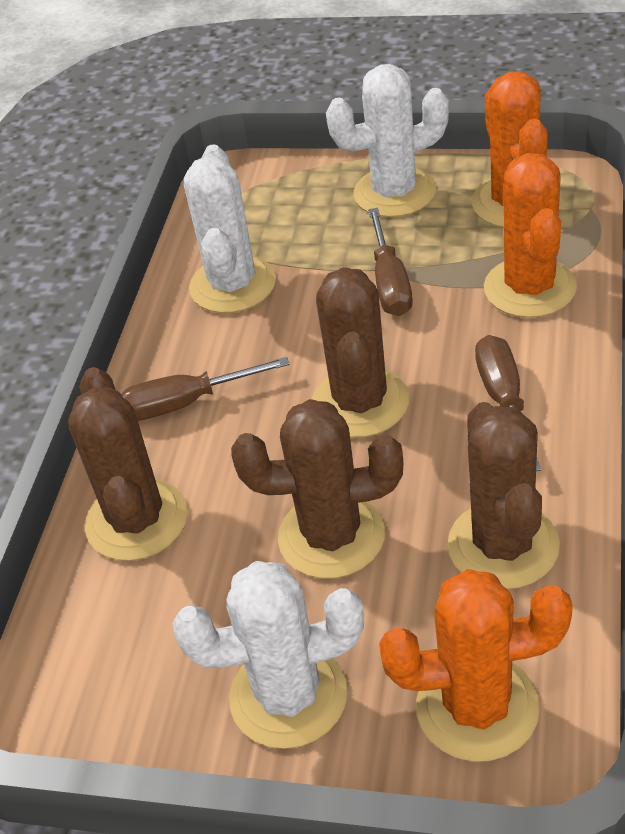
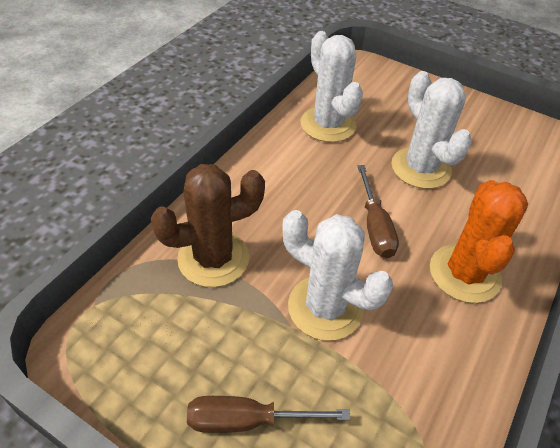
brown cactus: 4 -> 1
brown screwdriver: 3 -> 2
orange cactus: 3 -> 1

